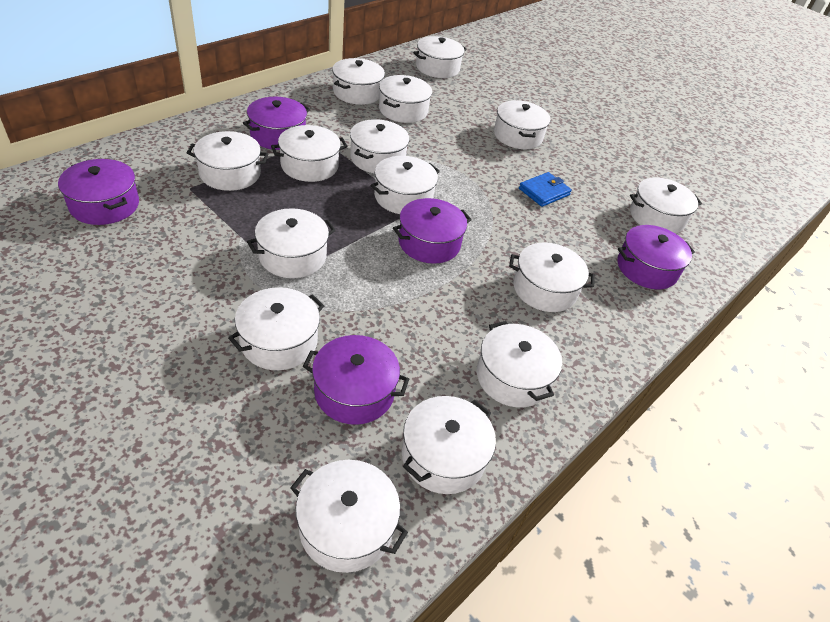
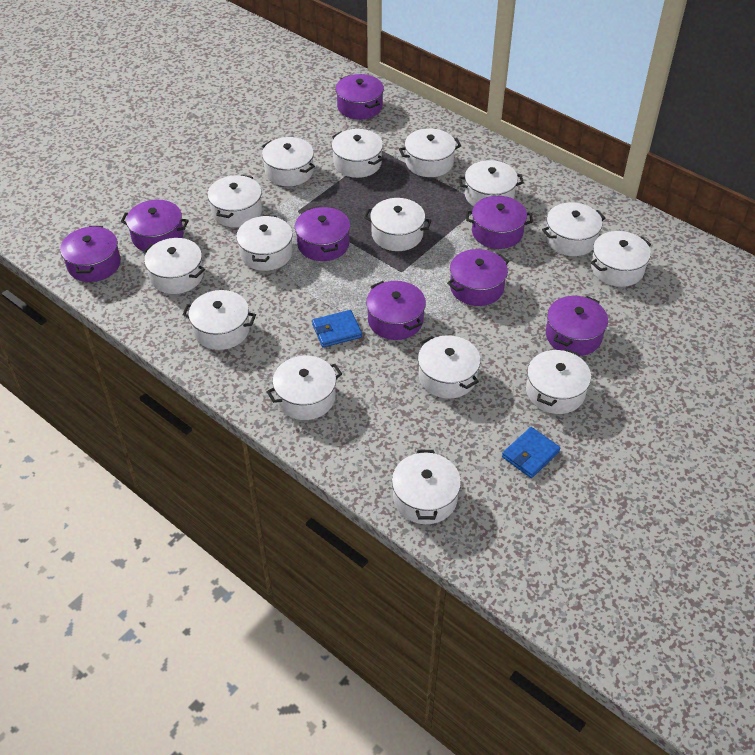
blue wallet: 1 -> 2
purple pot: 5 -> 8

